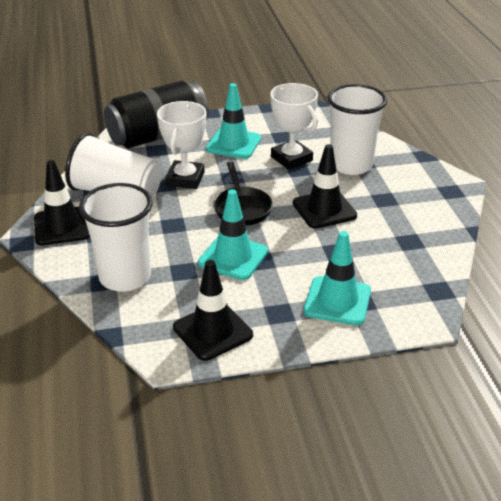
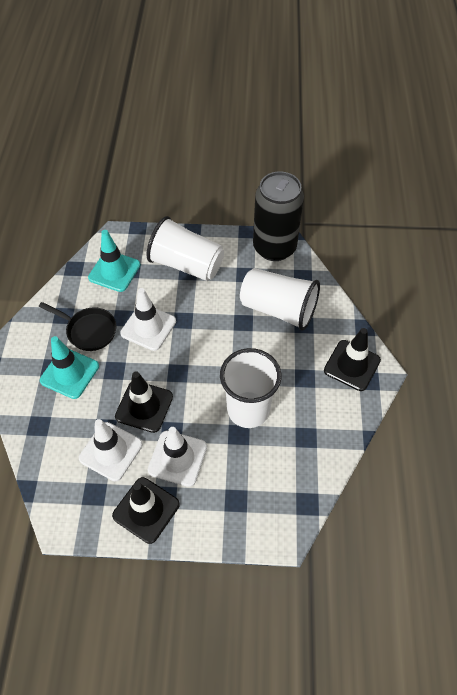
turquoise traffic cone: 3 -> 2
white traffic cone: 0 -> 3
white trophy: 2 -> 0

